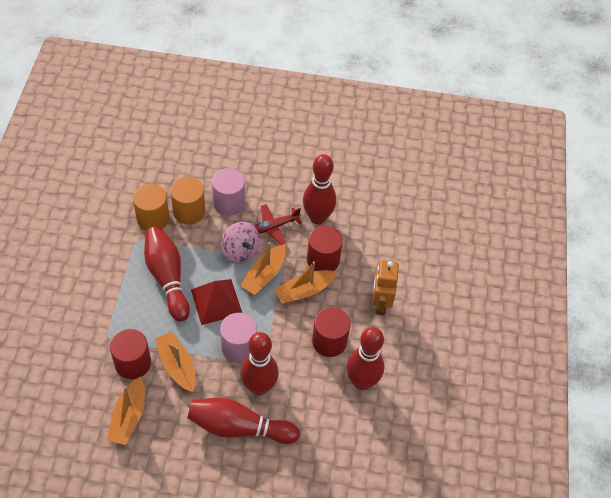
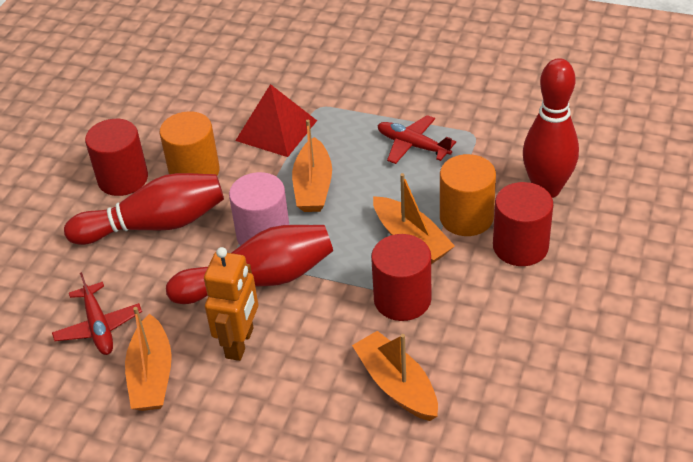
pink cylinder: 2 -> 1
pink spinning top: 1 -> 0
red bowling pin: 5 -> 3
red plane: 1 -> 2

